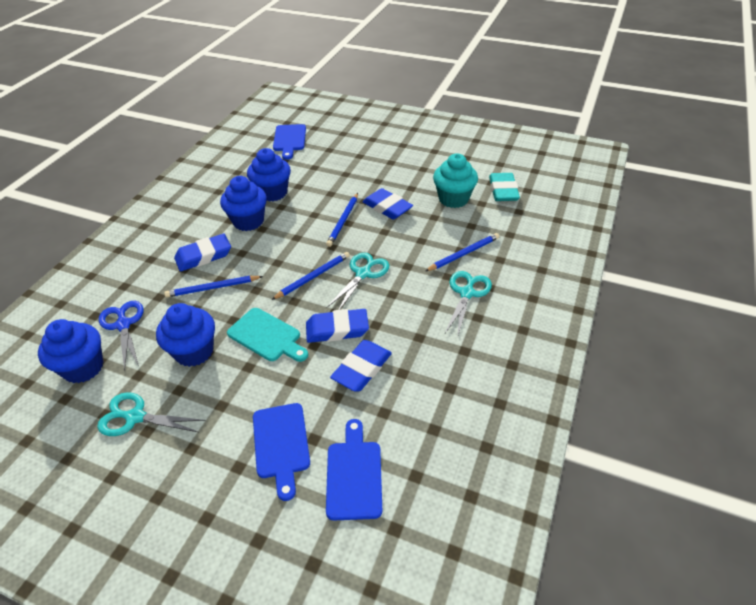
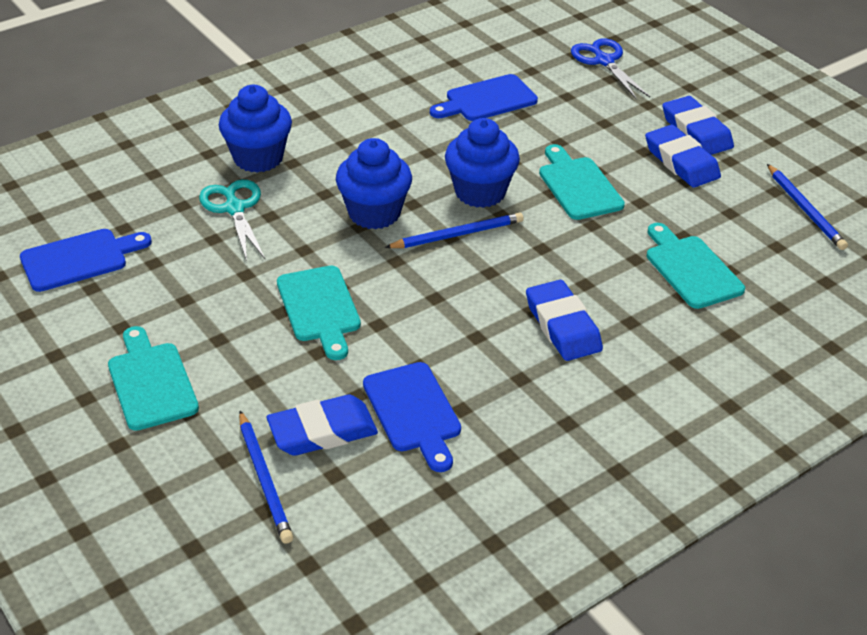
blue cupcake: 4 -> 3
blue pencil: 4 -> 3
turquoise cupcake: 1 -> 0
turquoise cutting board: 1 -> 4
turquoise eraser: 1 -> 0
turquoise scissors: 3 -> 1

